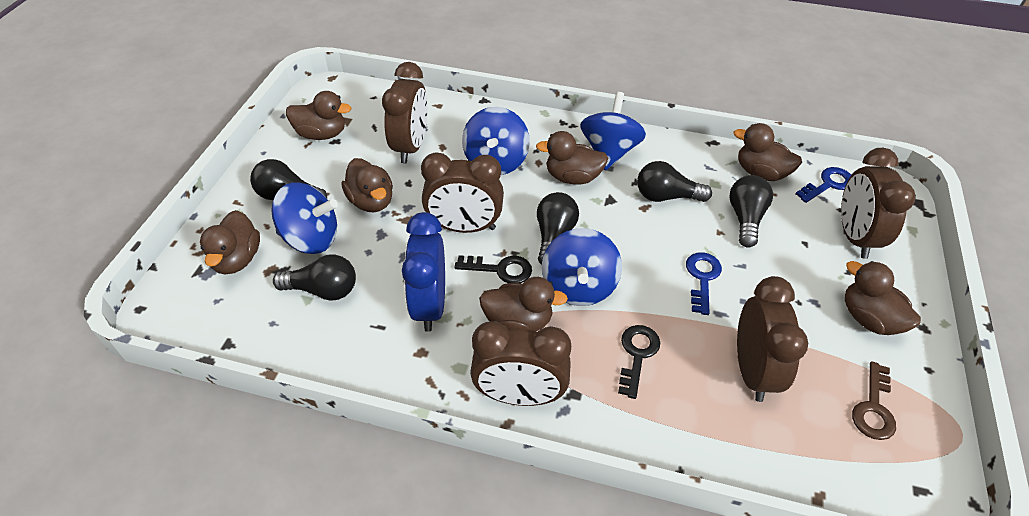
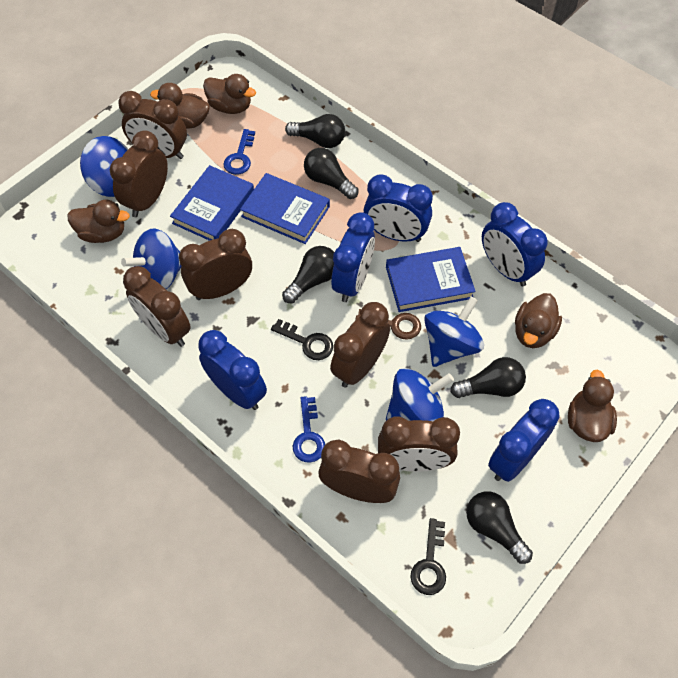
blue book: 0 -> 3
blue clock: 1 -> 5
brown clock: 5 -> 7
brown duck: 7 -> 5

